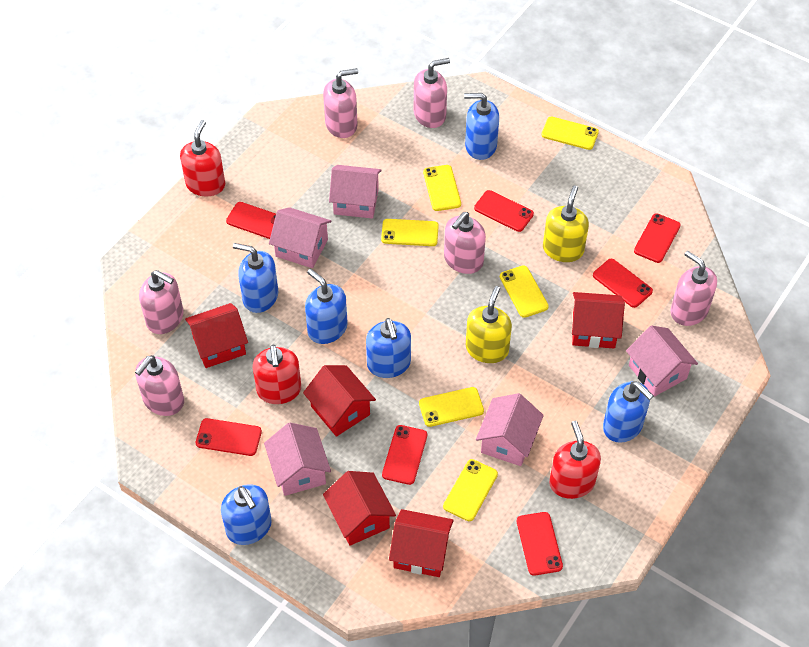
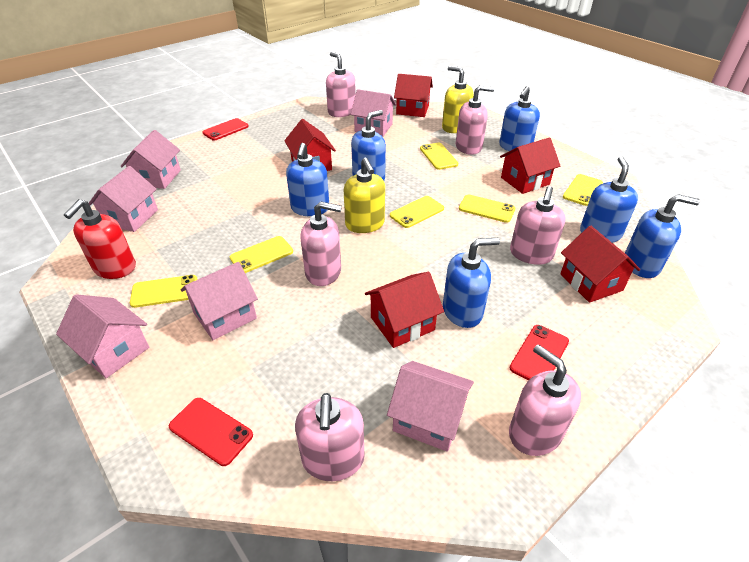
pink house: 5 -> 6
red phone: 7 -> 3
red soap dispenser: 3 -> 1

